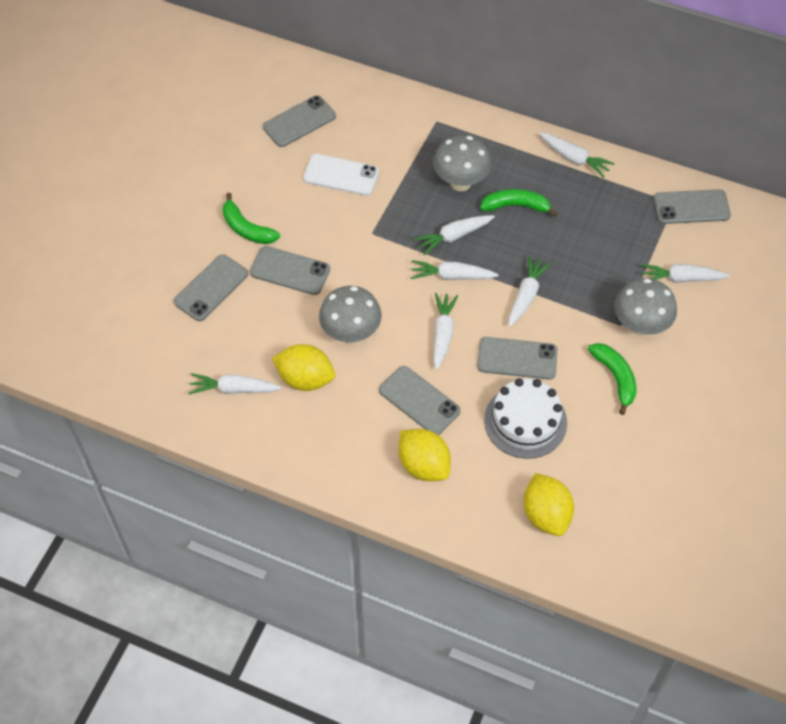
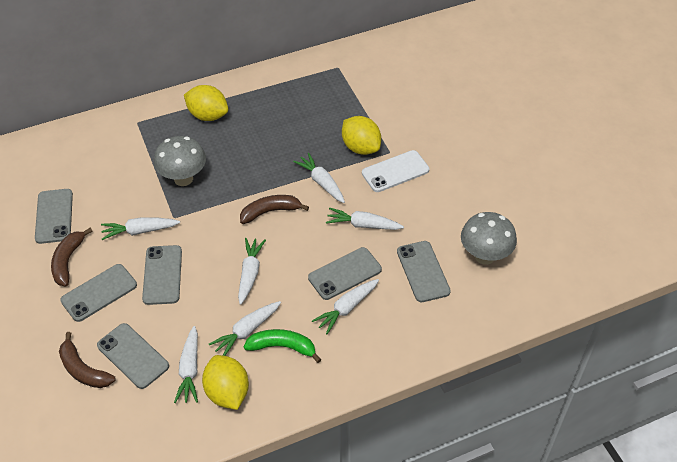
brown banana: 0 -> 3
green banana: 3 -> 1
grey mushroom: 3 -> 2
white cake: 1 -> 0

